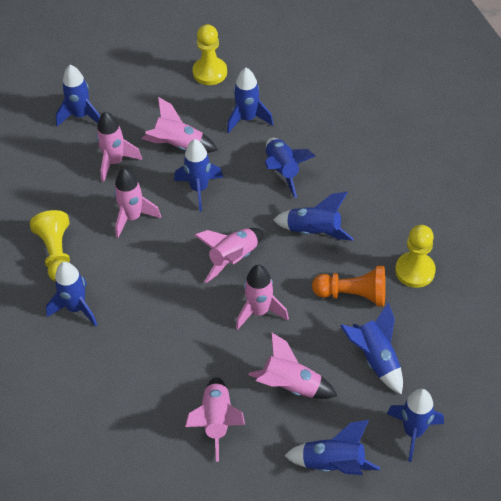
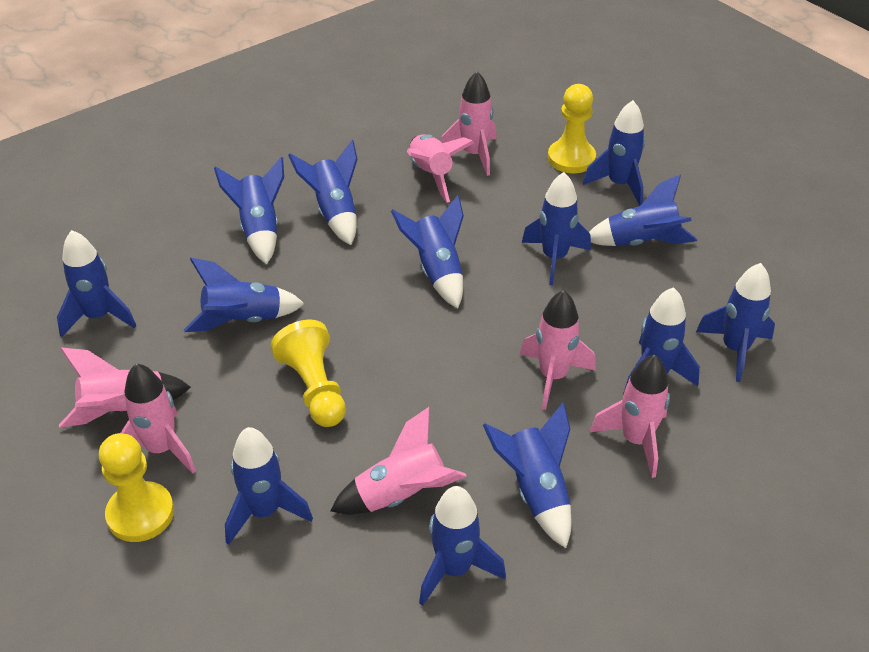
blue rocket: 9 -> 13
orange pawn: 1 -> 0

